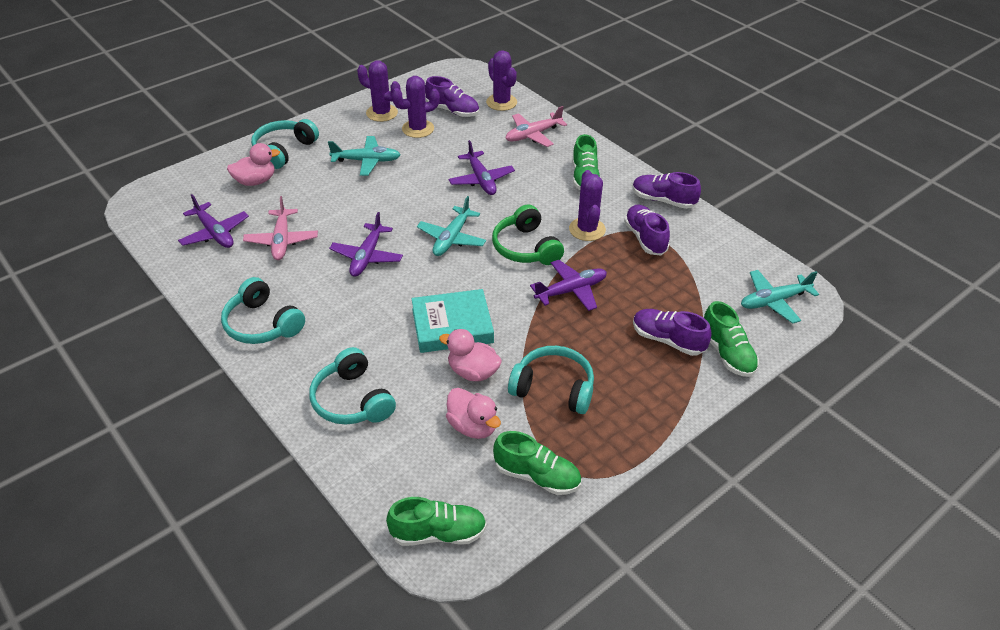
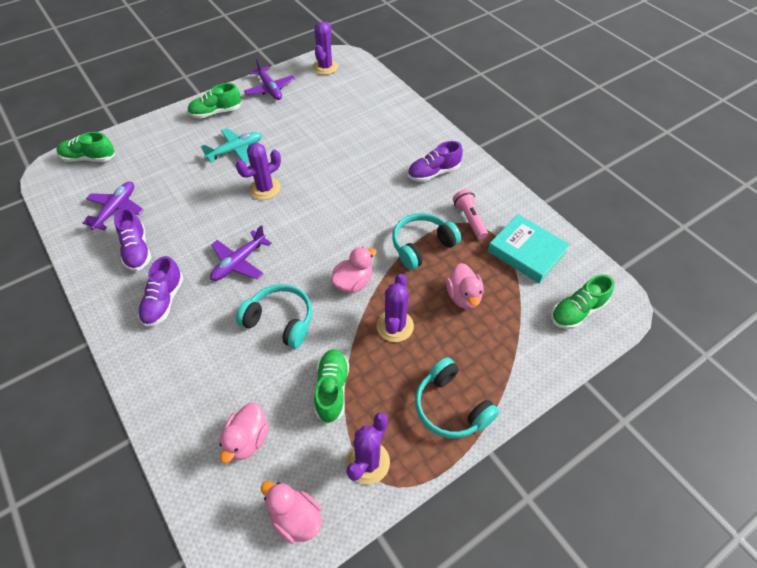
green headphones: 1 -> 0
pink duck: 3 -> 4
pink flashlight: 0 -> 1
pink plane: 2 -> 0
purple plane: 4 -> 3
purple shoe: 4 -> 3
turquoise headphones: 4 -> 3
turquoise plane: 3 -> 1

